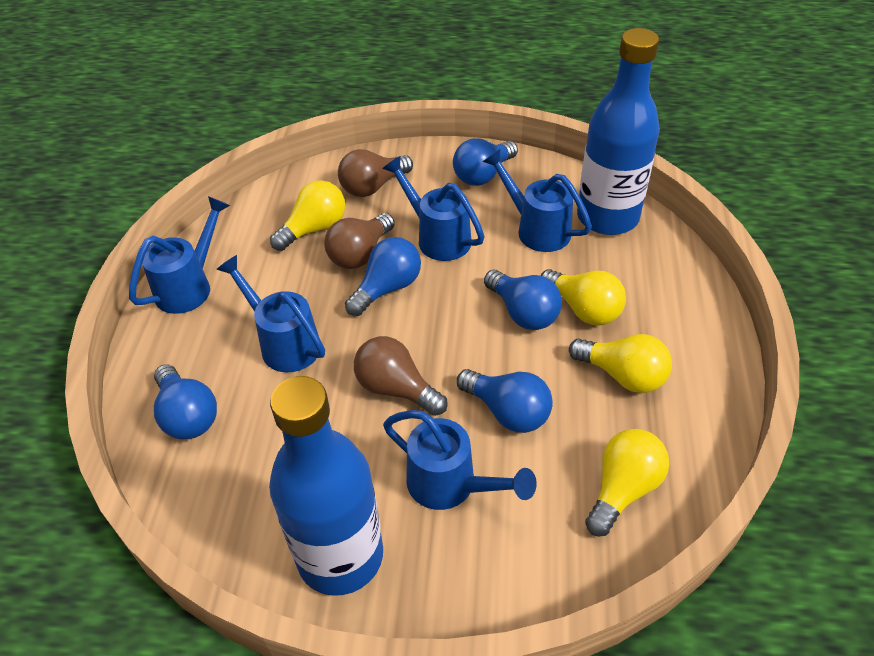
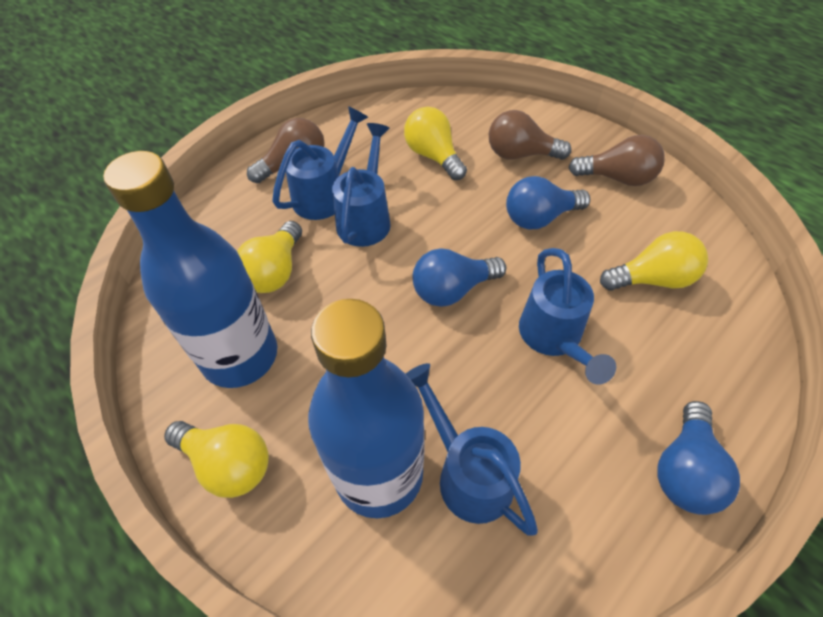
blue light bulb: 5 -> 3
blue watering can: 5 -> 4

